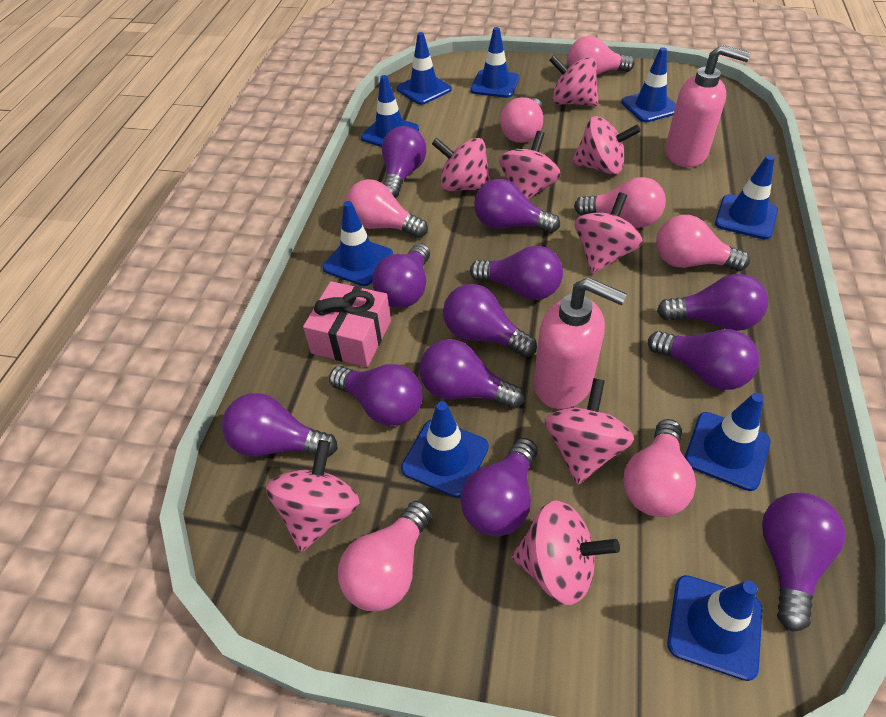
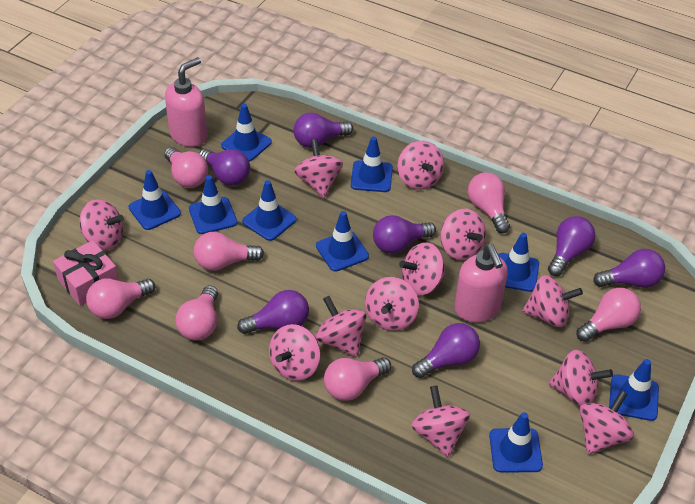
pink spinning top: 8 -> 12
purple light bulb: 12 -> 7

